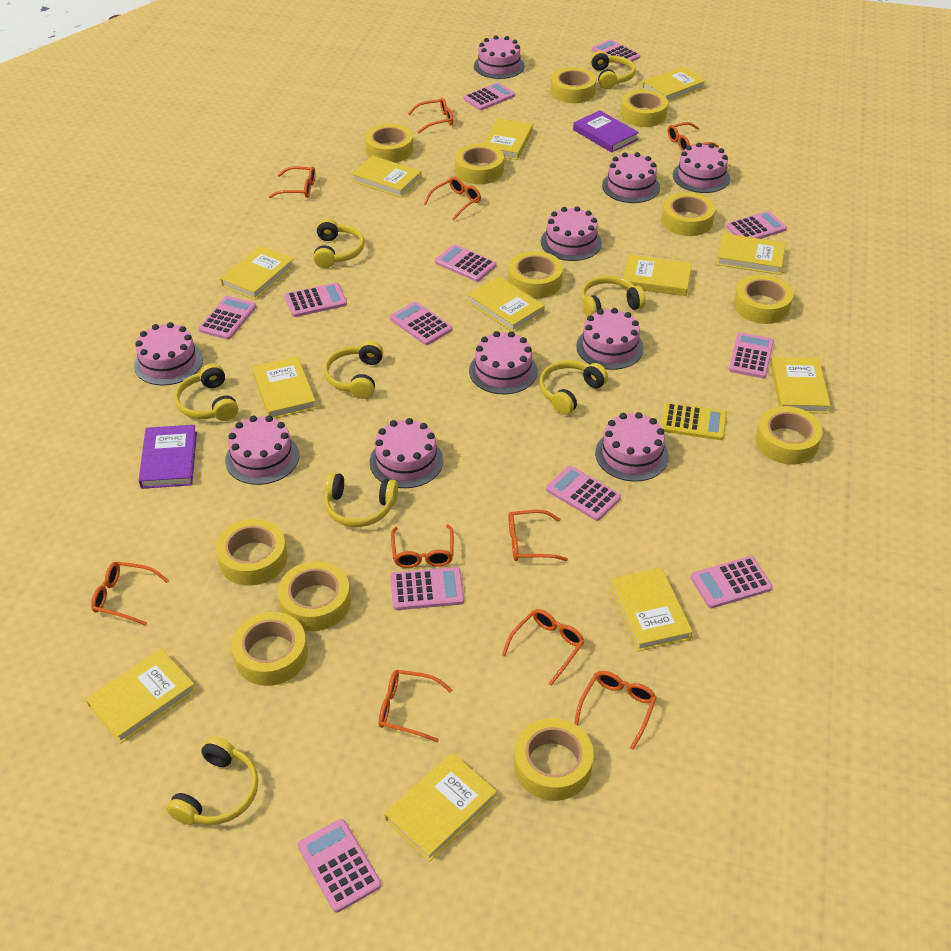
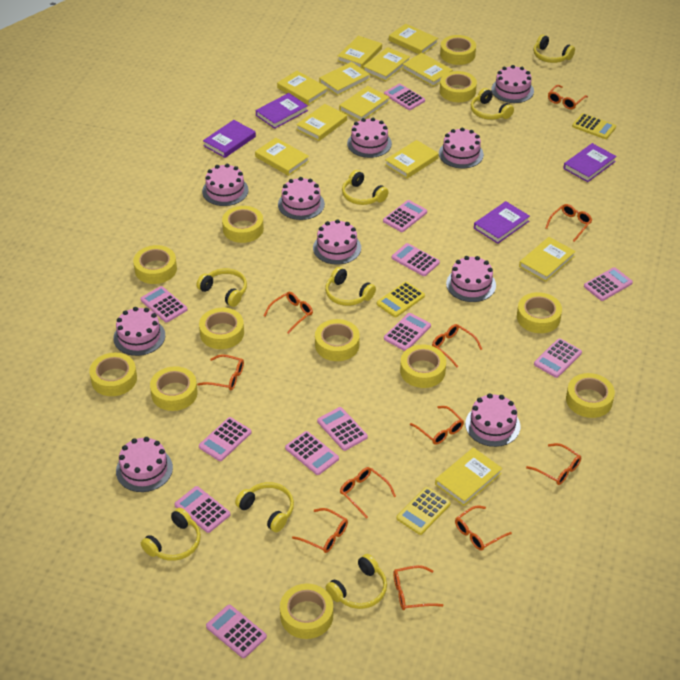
orange glasses: 10 -> 11
purple book: 2 -> 4
yellow calculator: 1 -> 3

